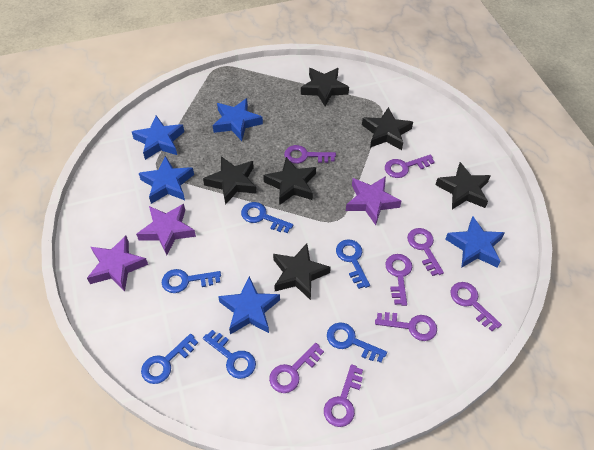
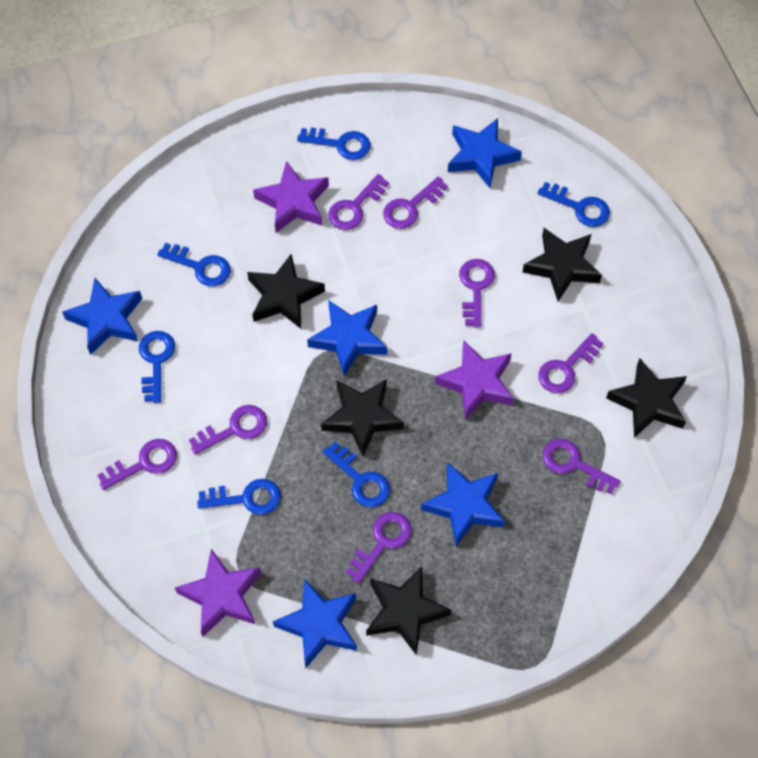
black star: 6 -> 5

